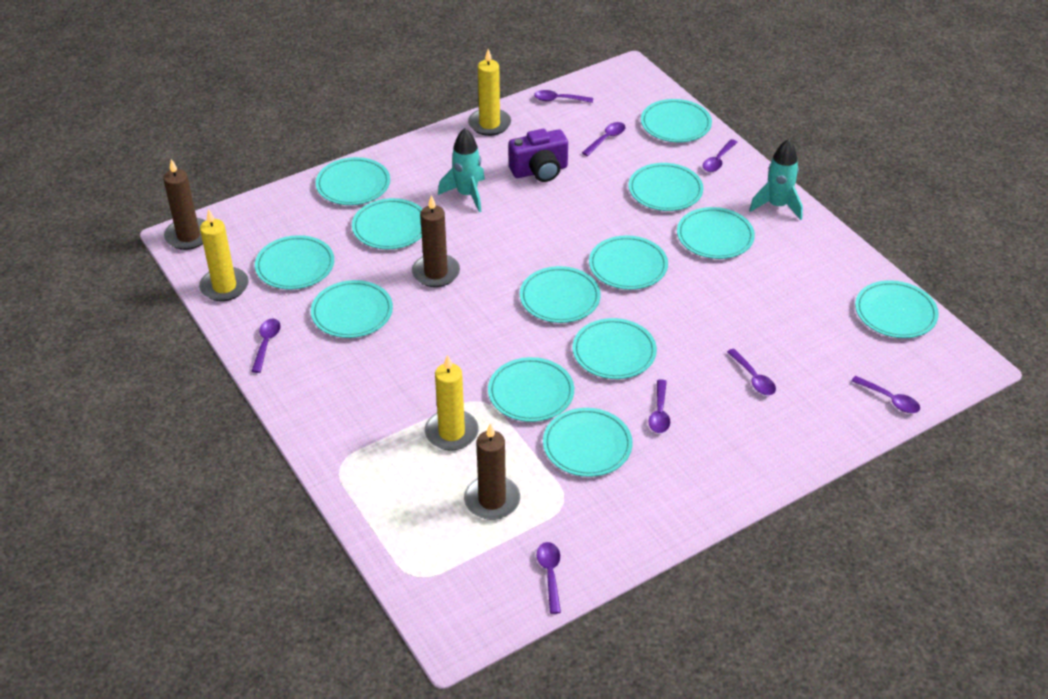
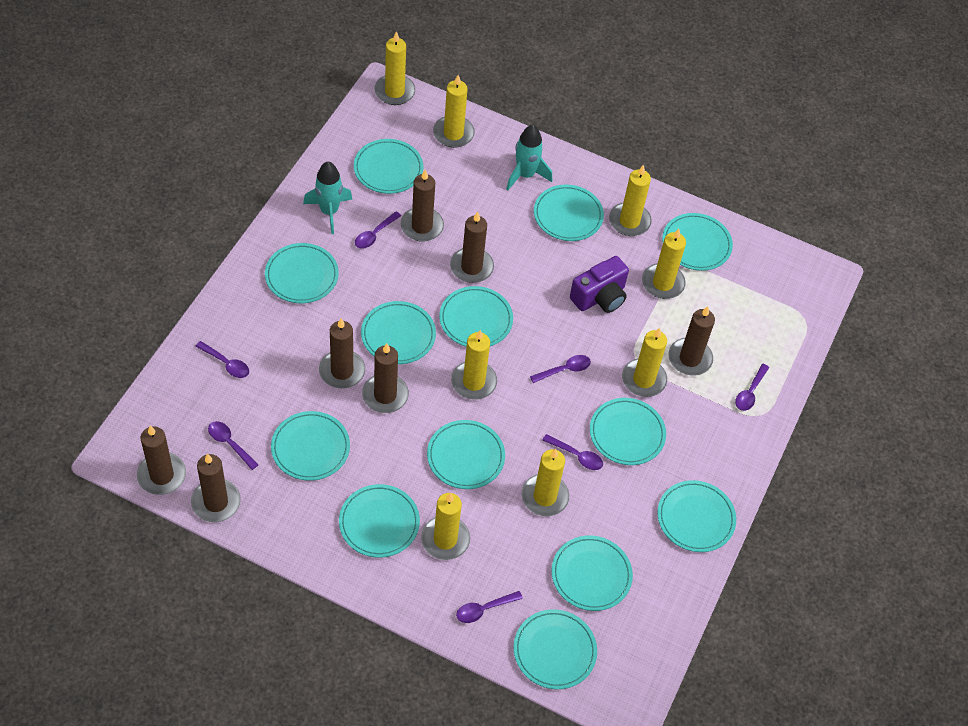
brown candle: 3 -> 7
purple spoon: 8 -> 7
yellow candle: 3 -> 8

